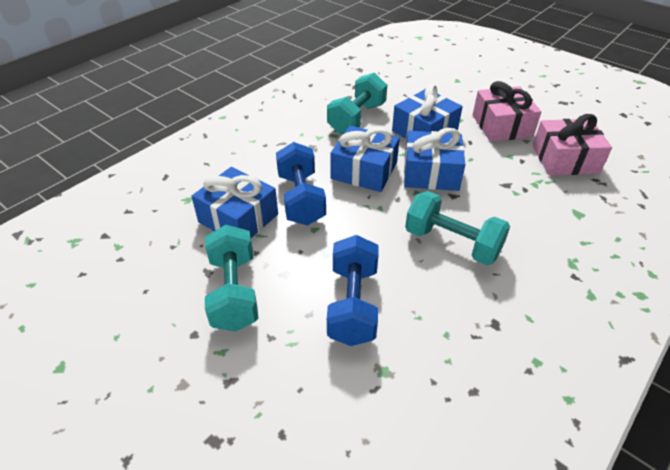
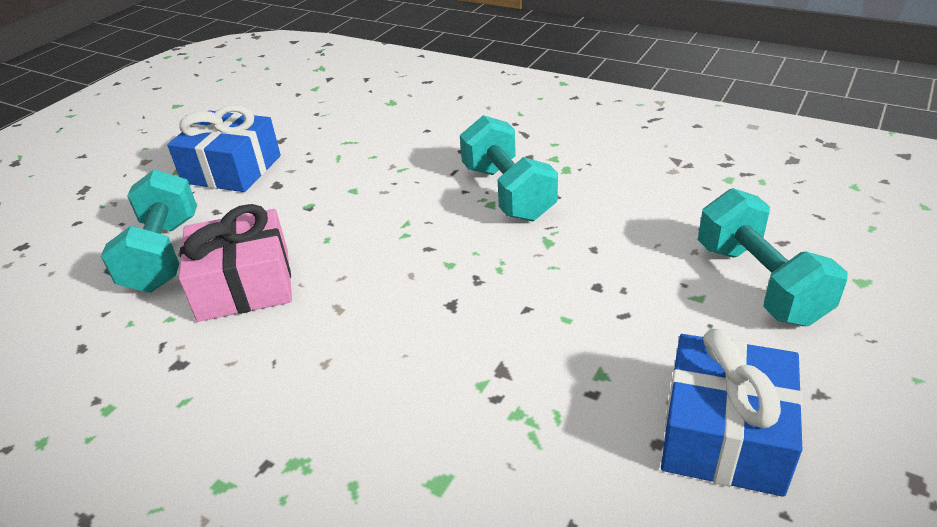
blue dumbbell: 2 -> 0
blue gift: 4 -> 2
pink gift: 2 -> 1

